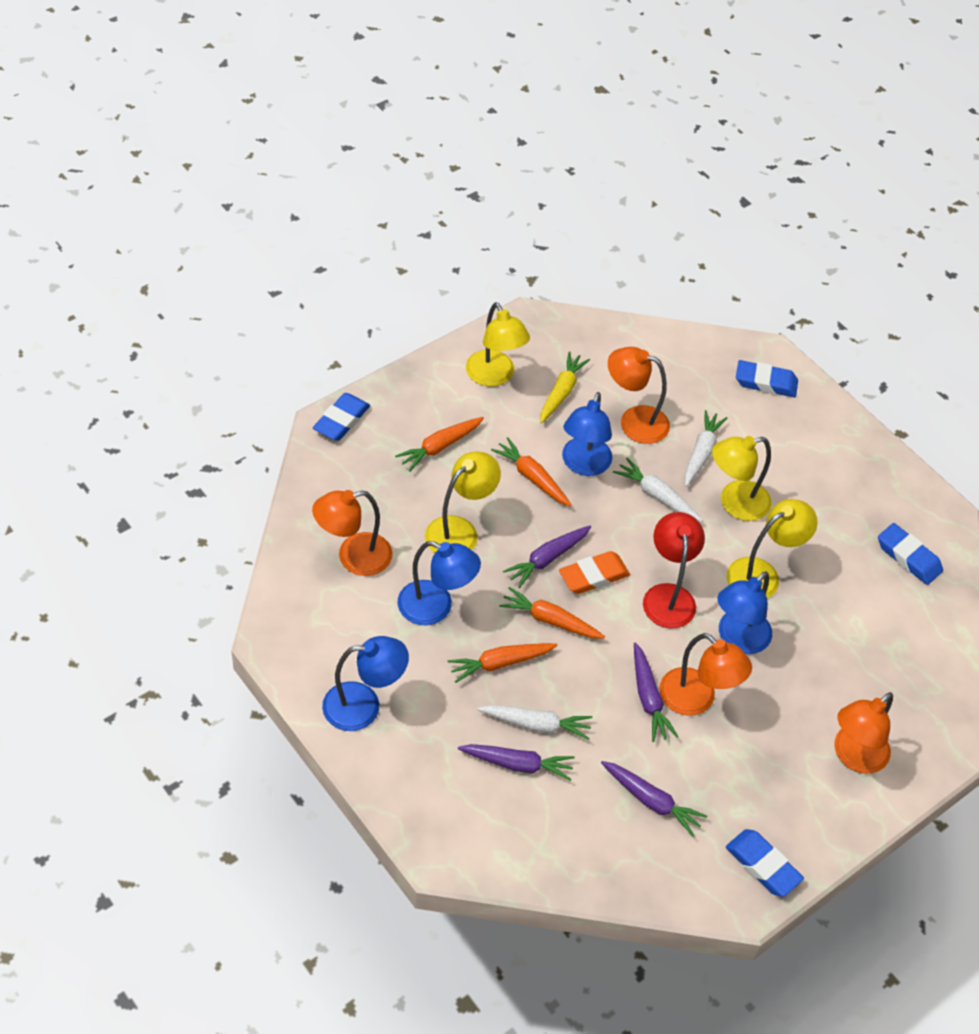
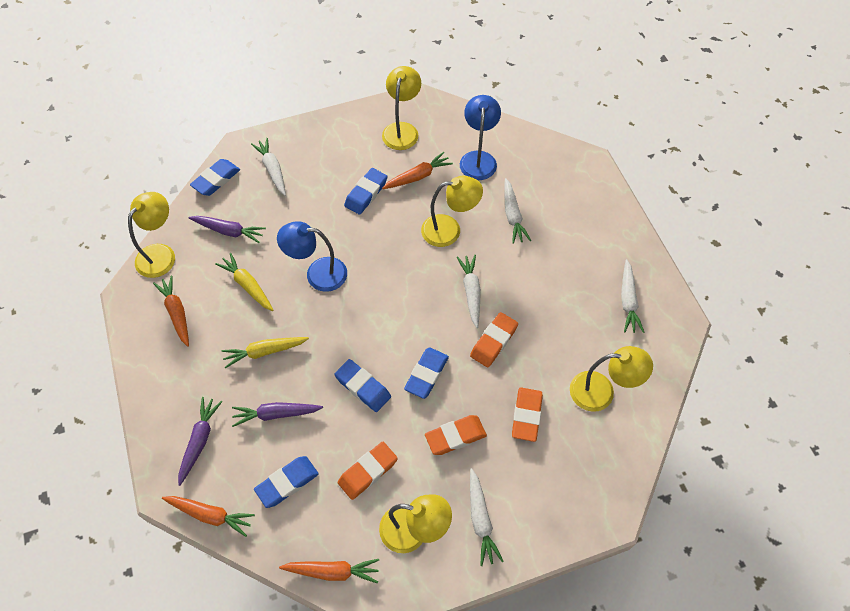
blue eraser: 4 -> 5
blue lamp: 4 -> 2
orange eraser: 1 -> 4
orange lamp: 4 -> 0
purple carrot: 4 -> 3
red lamp: 1 -> 0
white carrot: 3 -> 5
yellow carrot: 1 -> 2
yellow lamp: 4 -> 5

